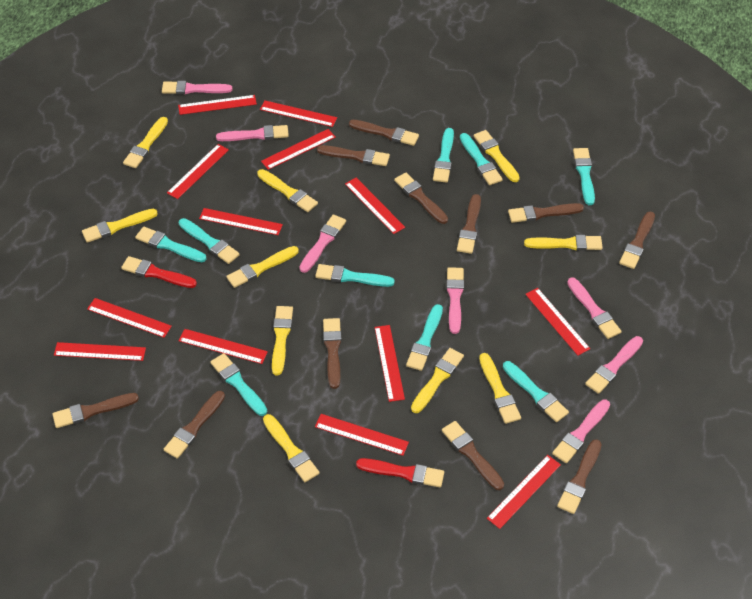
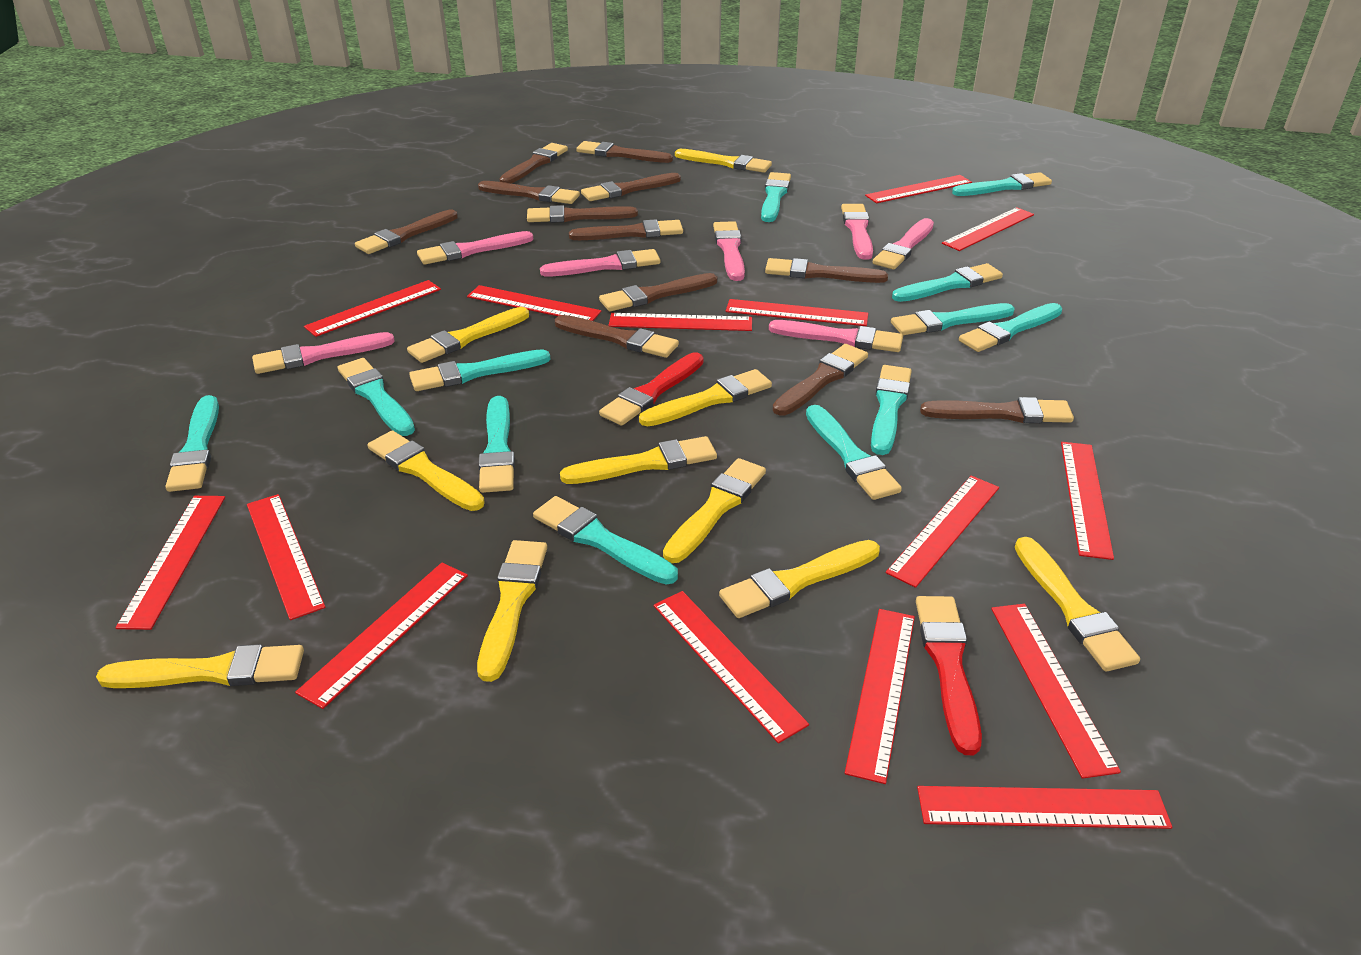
brown brush: 11 -> 12
red ruler: 13 -> 15
turquoise brush: 9 -> 12

